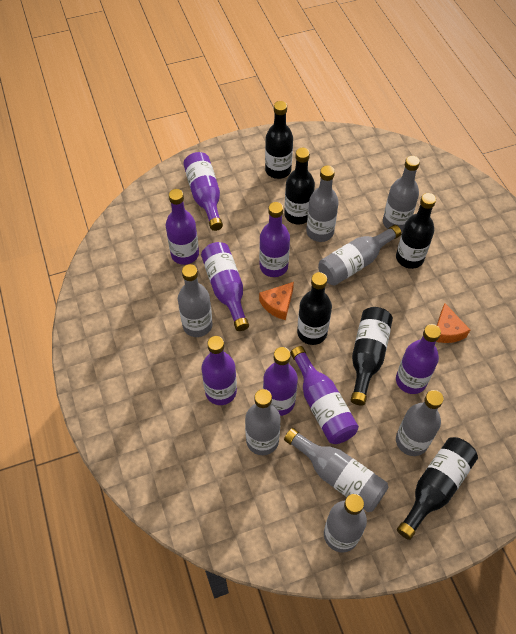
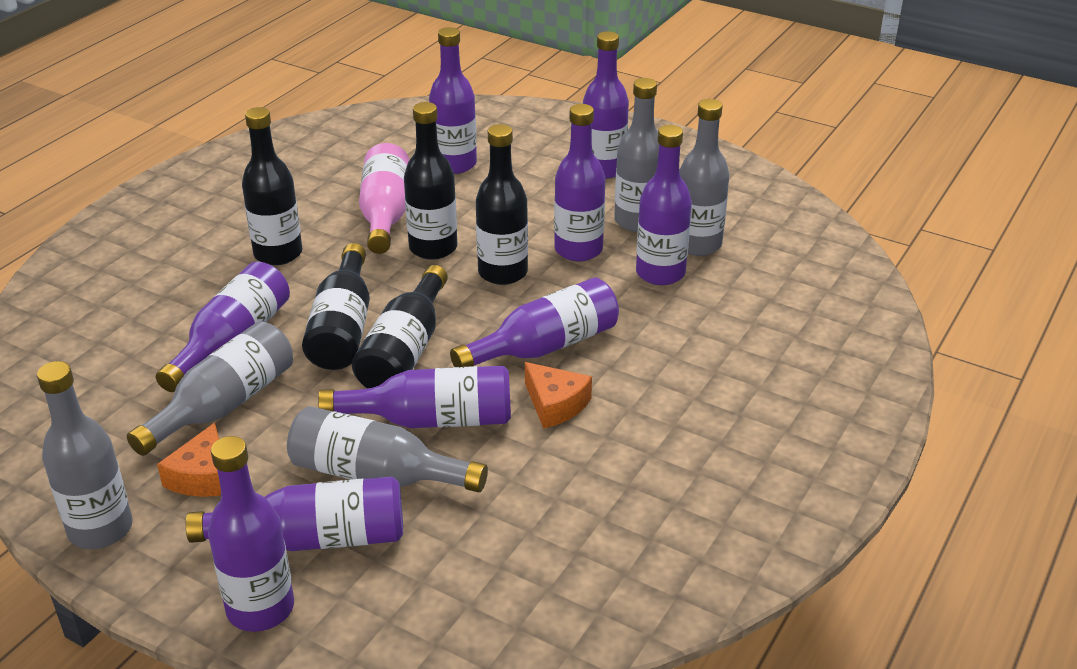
black bottle: 6 -> 5
grey bottle: 8 -> 5
pink bottle: 0 -> 1
purple bottle: 8 -> 9

